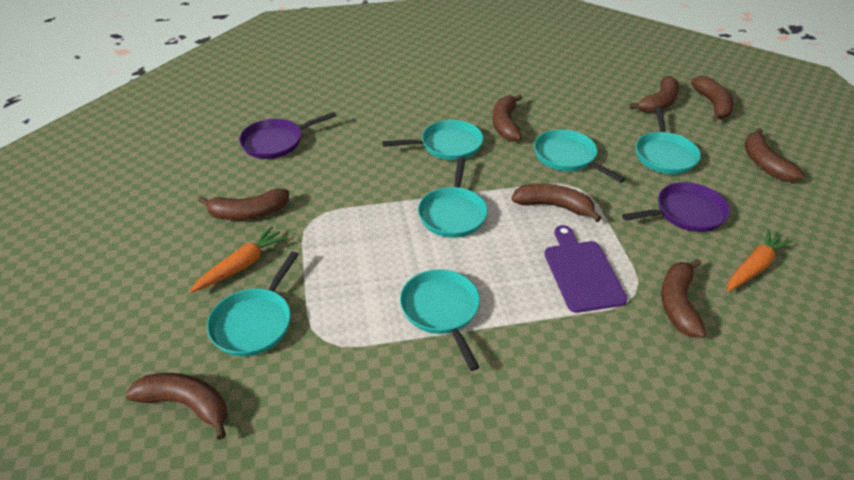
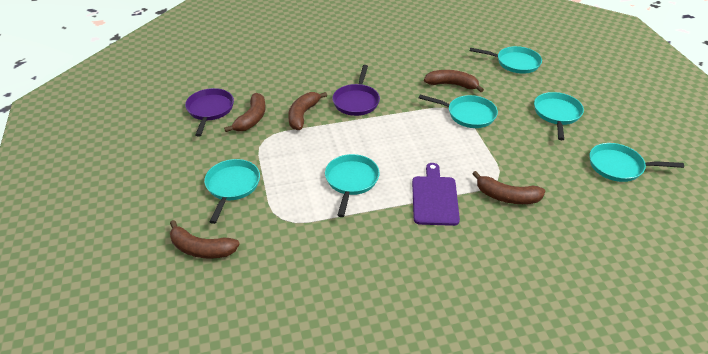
brown banana: 8 -> 5
orange carrot: 2 -> 0

